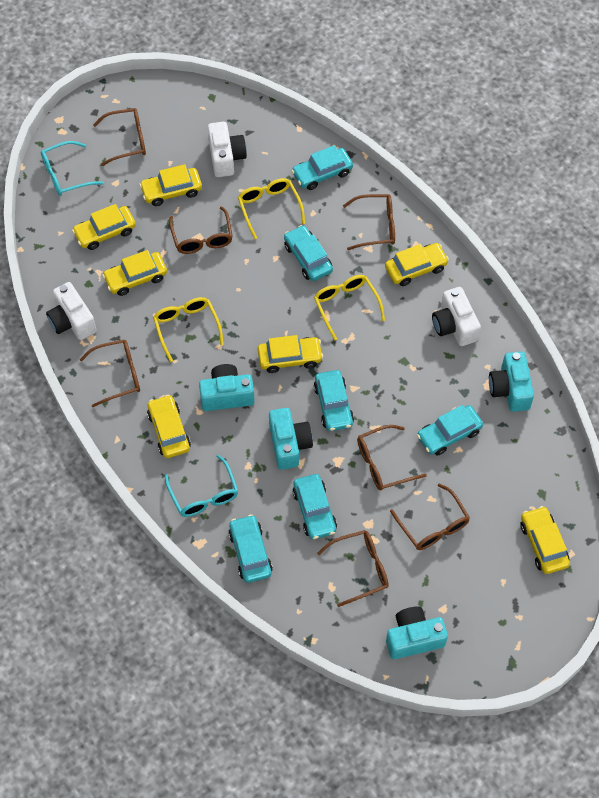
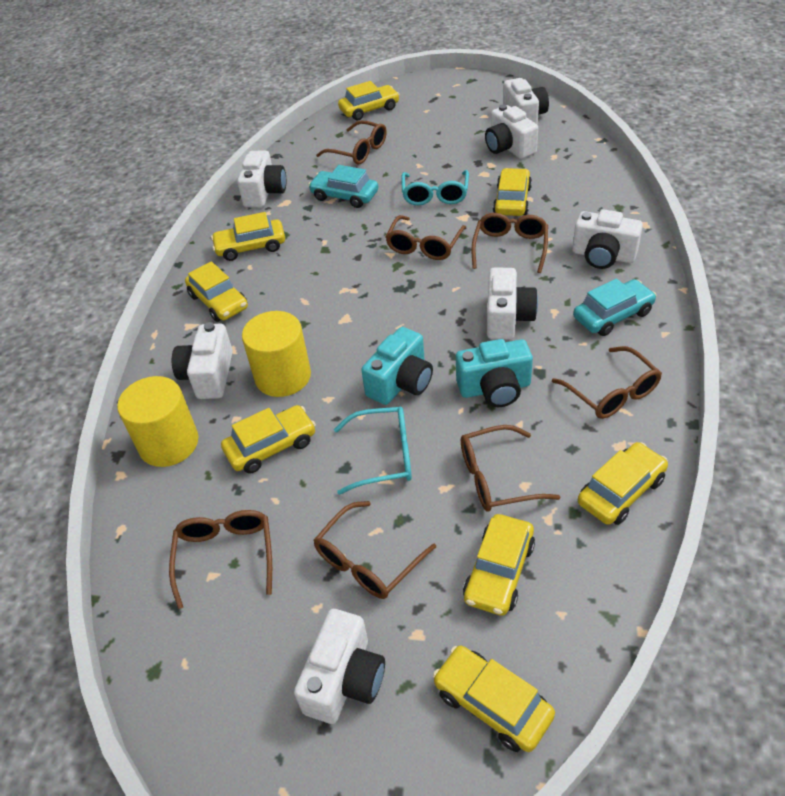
turquoise camera: 4 -> 2
turquoise car: 6 -> 2
white camera: 3 -> 7
yellow car: 7 -> 8
yellow cylinder: 0 -> 2
yellow glasses: 3 -> 0

